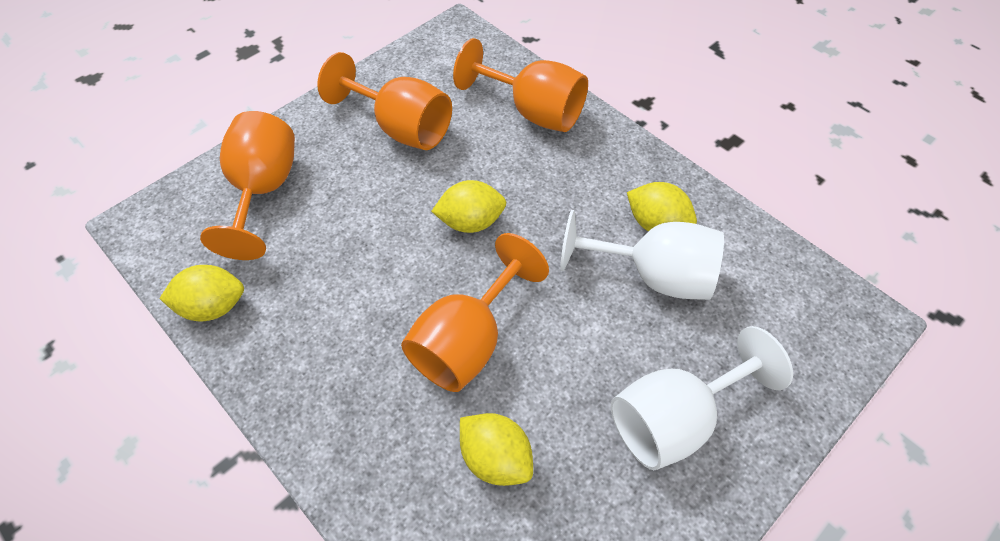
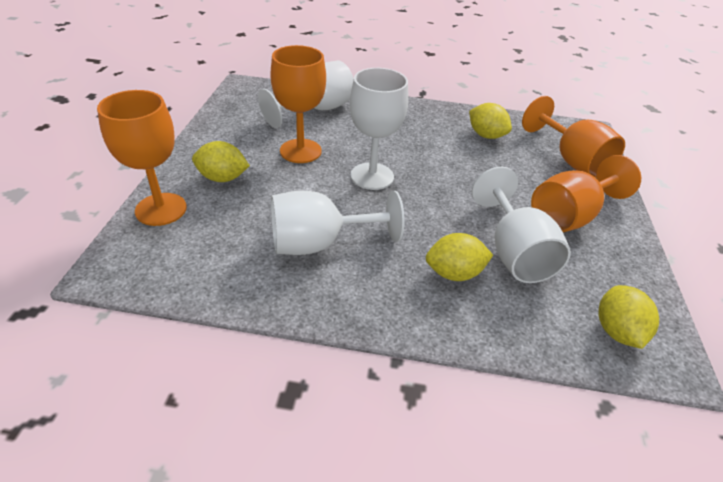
white goblet: 2 -> 4

